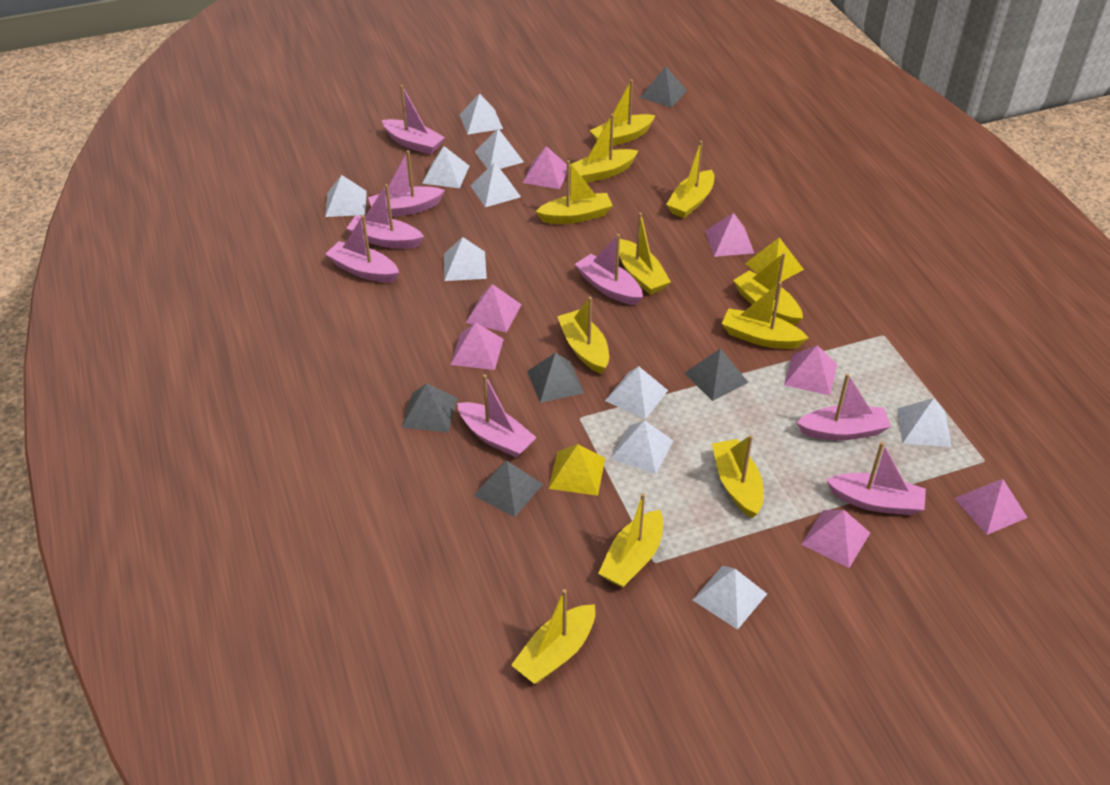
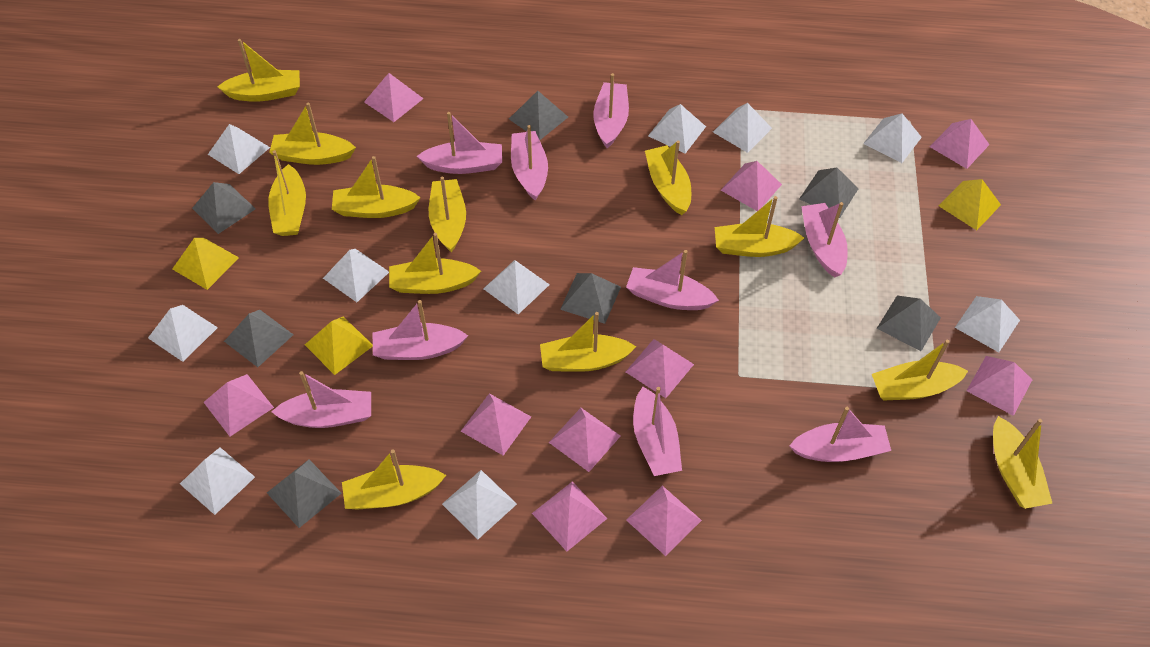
grey pyramid: 5 -> 7
pink boat: 8 -> 9
pink pyramid: 7 -> 10
yellow boat: 11 -> 12
yellow pyramid: 2 -> 3

